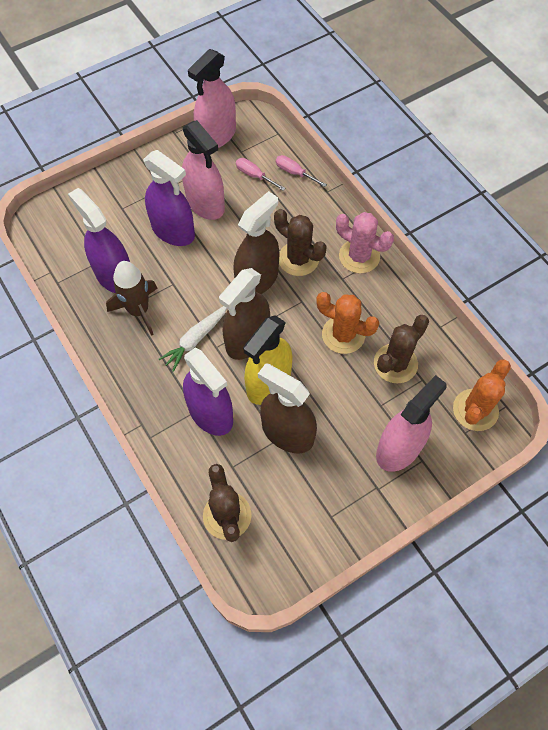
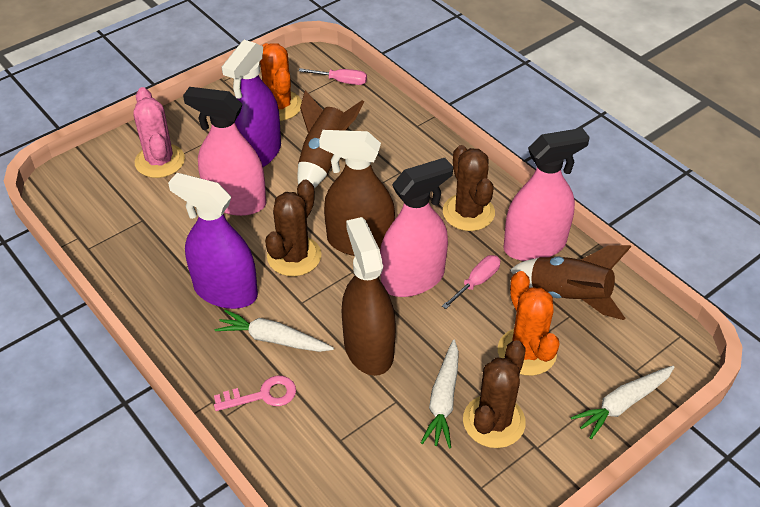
brown rocket: 1 -> 2
brown spray bottle: 3 -> 2
pink key: 0 -> 1
purple spray bottle: 3 -> 2
white carrot: 1 -> 3
yellow spray bottle: 1 -> 0

